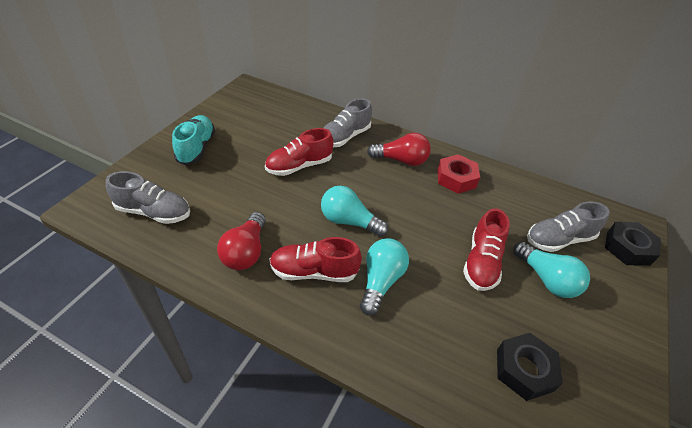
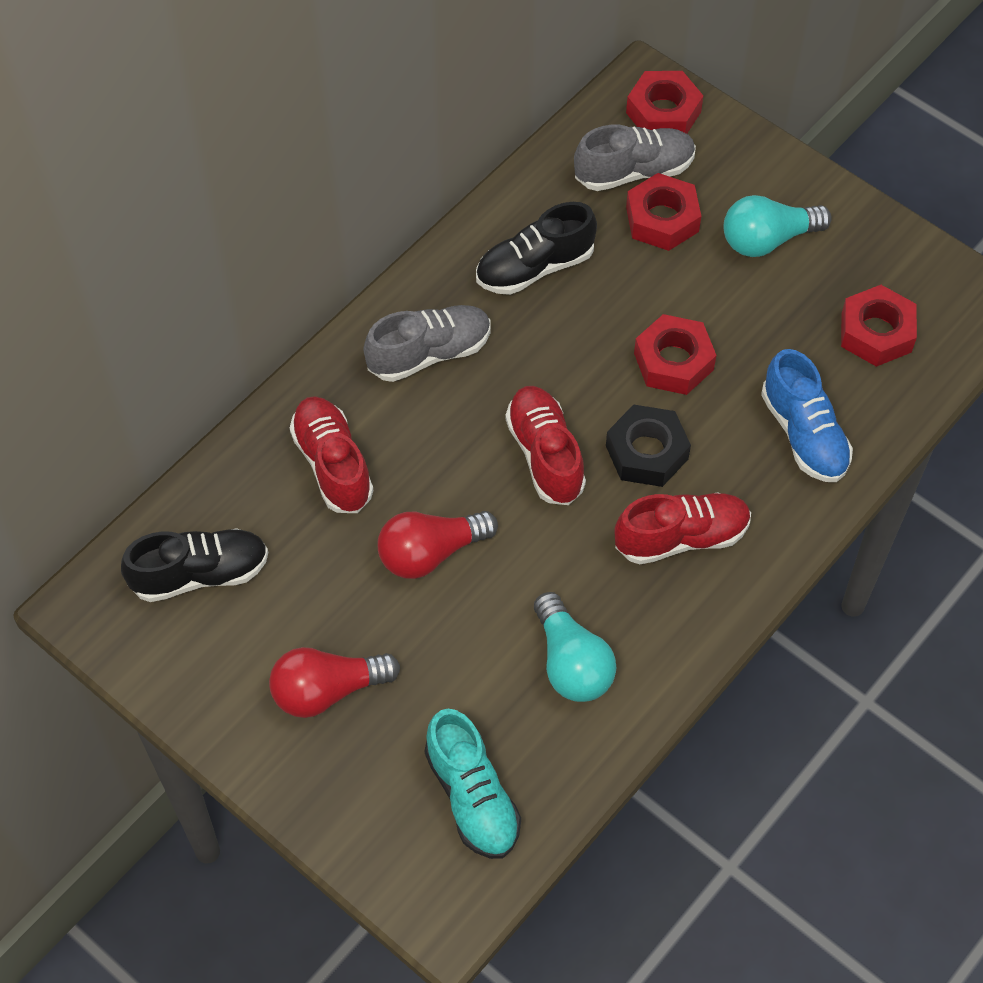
black nut: 2 -> 1
black shoe: 0 -> 2
blue shoe: 0 -> 1
grey shoe: 3 -> 2
red nut: 1 -> 4
turquoise light bulb: 3 -> 2

